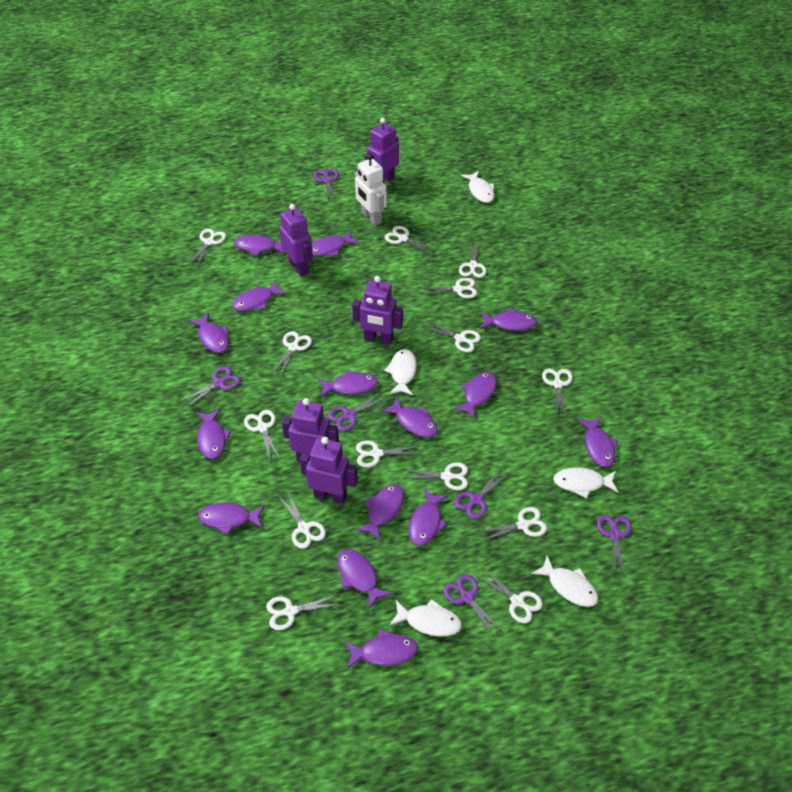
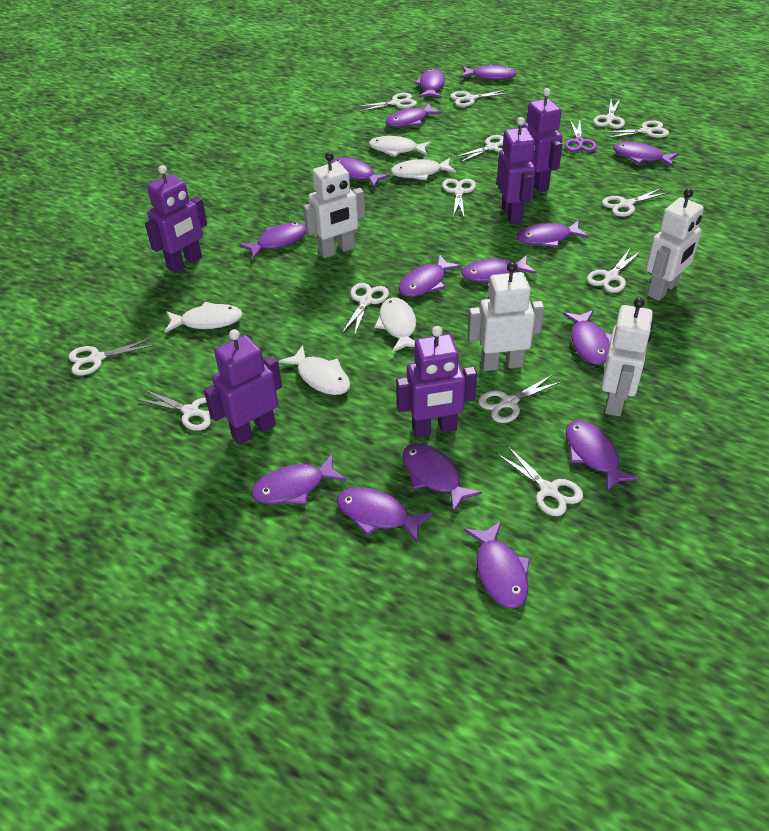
purple scissors: 6 -> 1
white robot: 1 -> 4
white scissors: 14 -> 13

